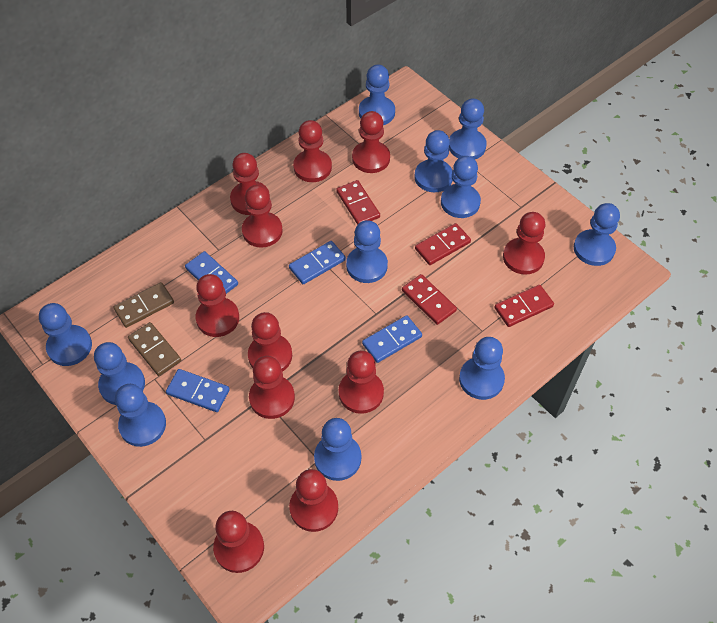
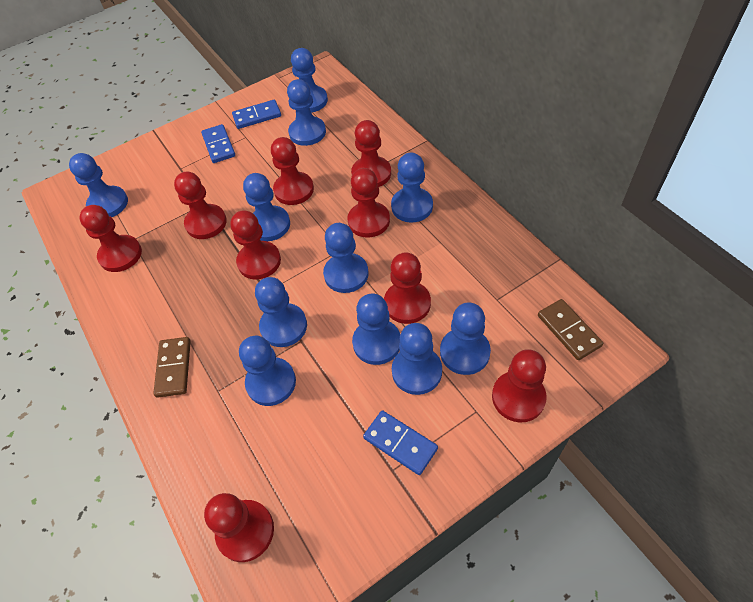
blue domino: 4 -> 3
red domino: 4 -> 0
red pawn: 11 -> 9

